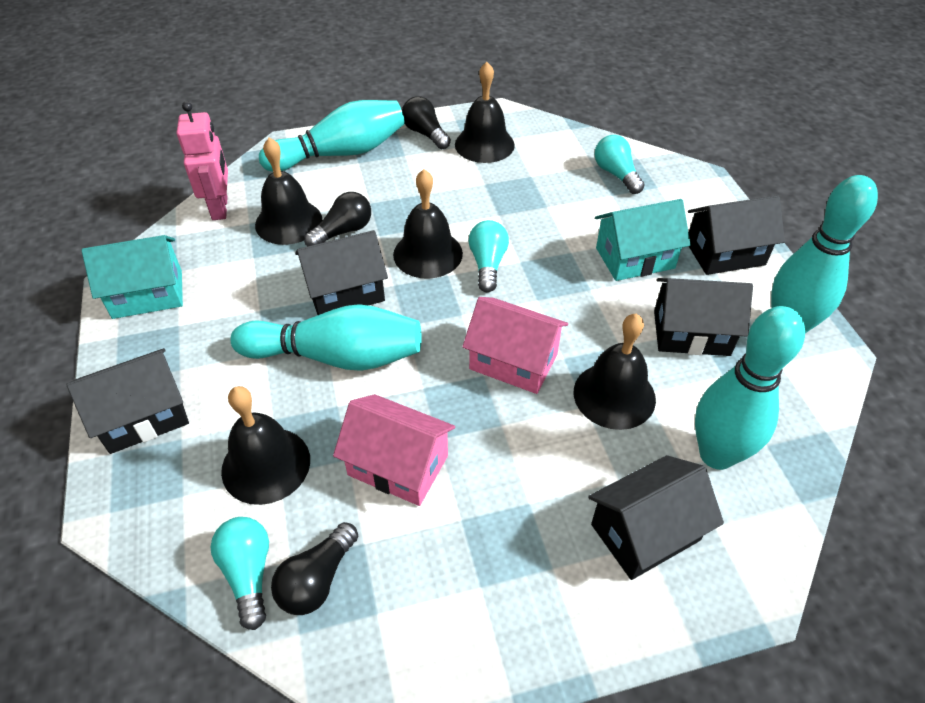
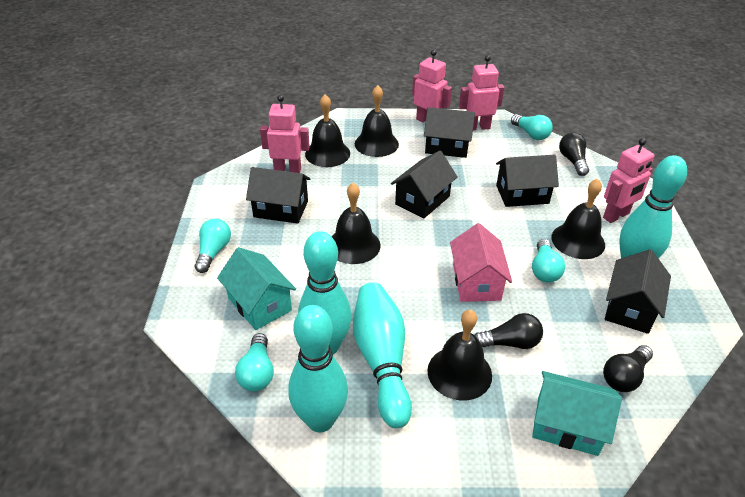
pink house: 2 -> 1
pink robot: 1 -> 4
turquoise light bulb: 3 -> 4

